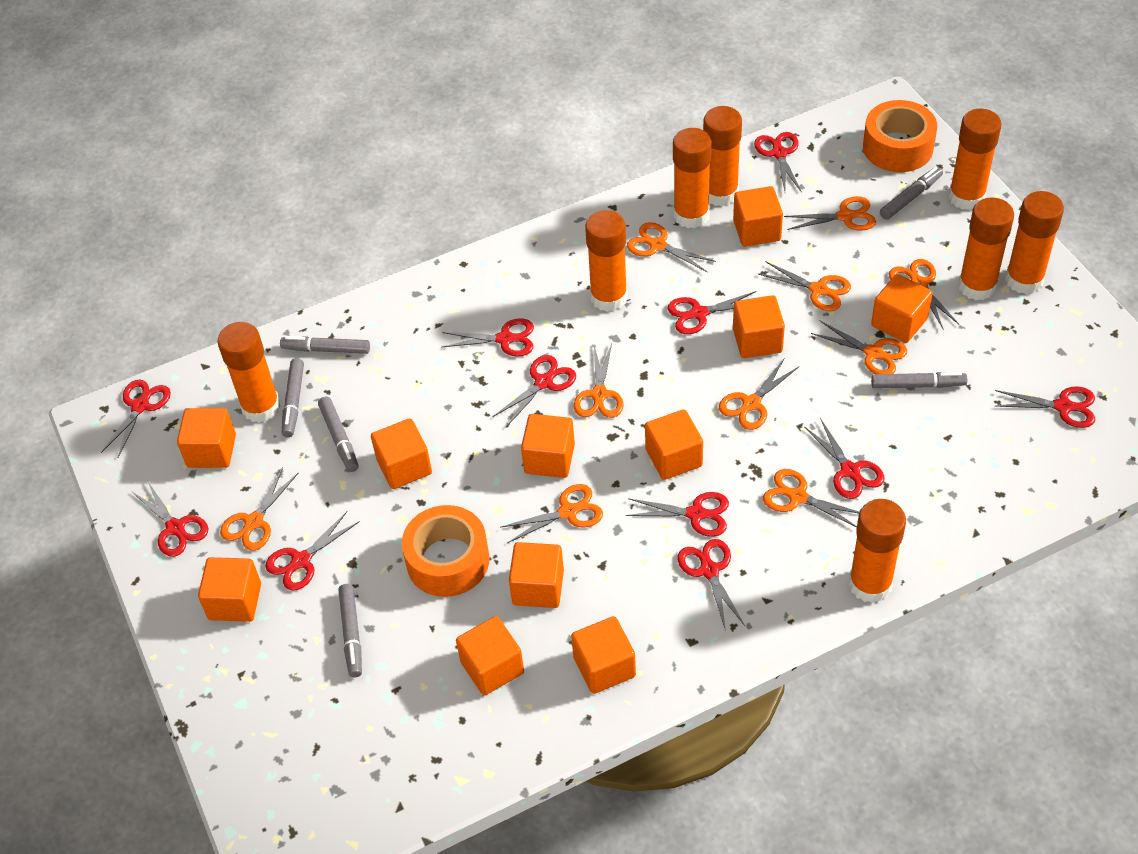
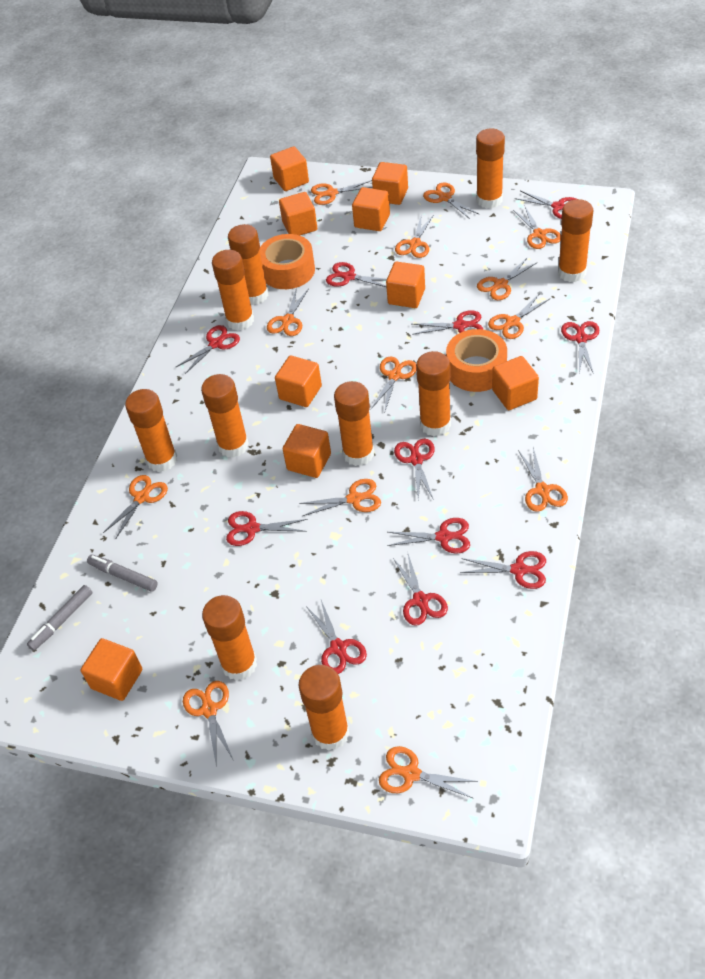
grey marker: 6 -> 2
orange cube: 11 -> 9
orange glue stick: 8 -> 10
orange scissors: 10 -> 13

